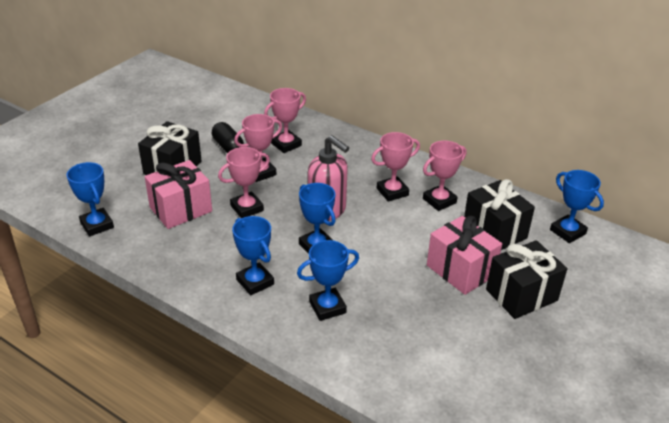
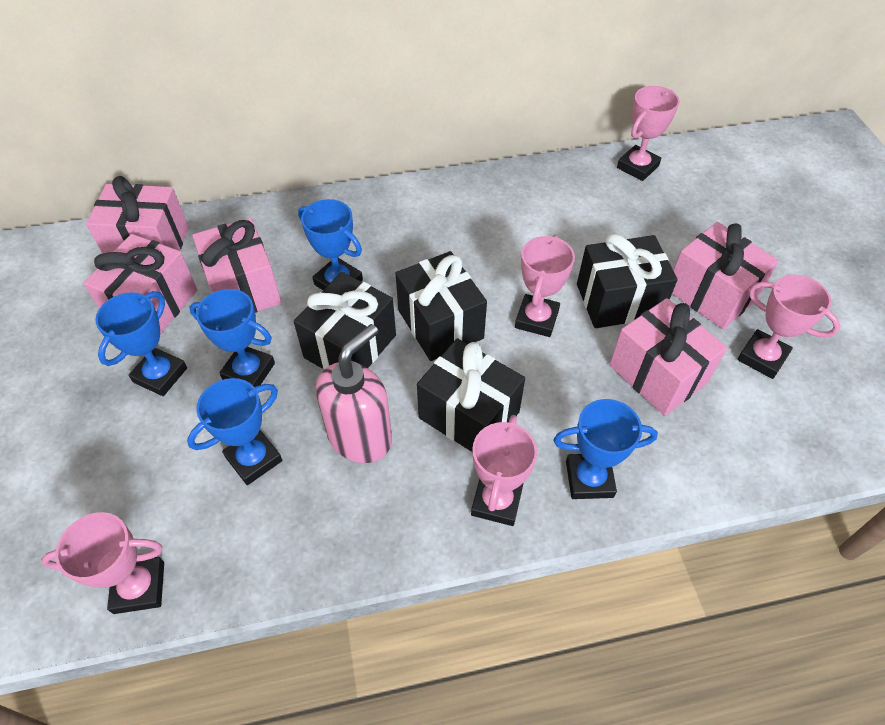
black capsule: 1 -> 0
black gift: 3 -> 4
pink gift: 2 -> 5

